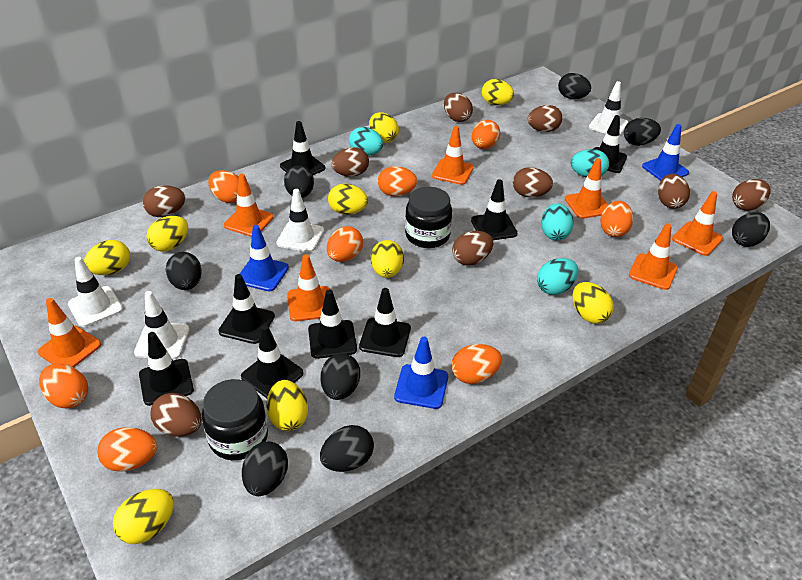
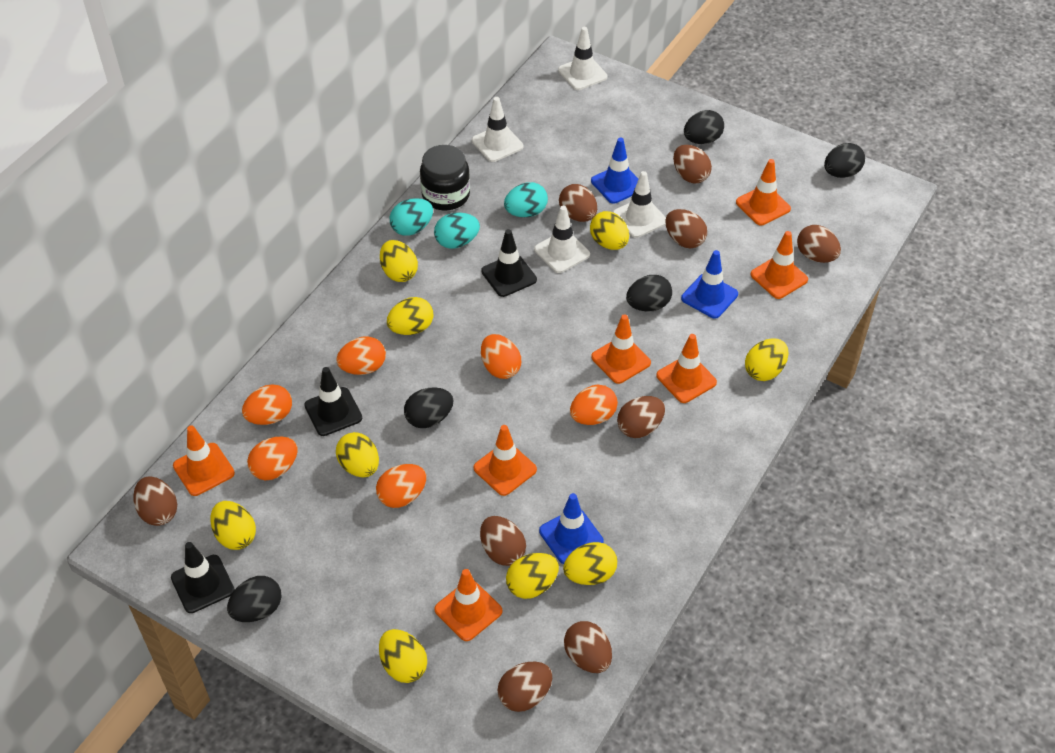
black egg: 8 -> 5
black jar: 2 -> 1
black traffic cone: 8 -> 3
orange egg: 8 -> 6
turquoise egg: 4 -> 3

